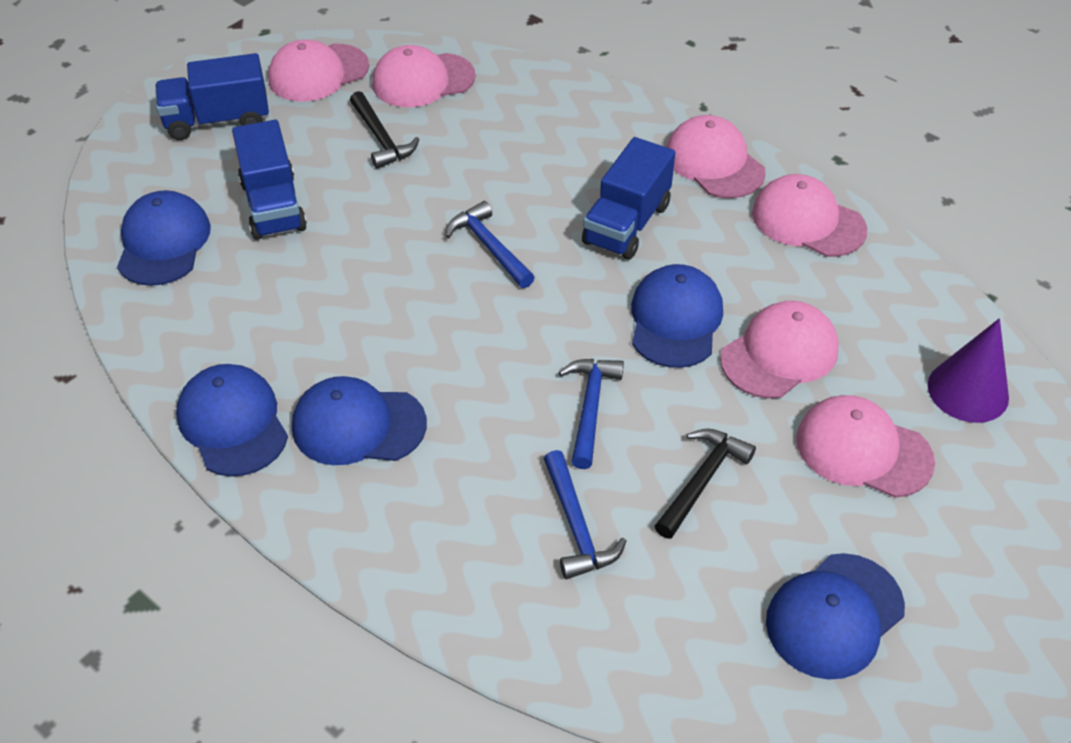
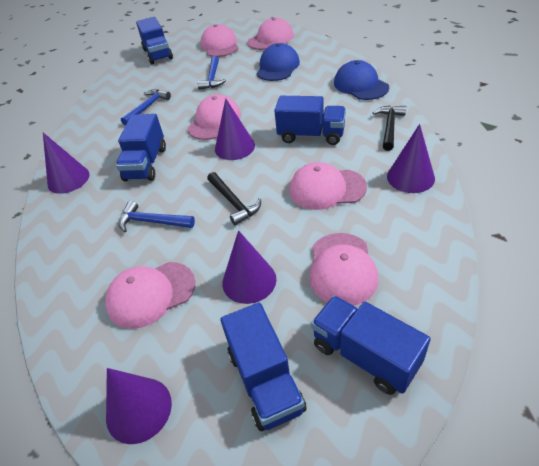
blue cap: 5 -> 2
blue truck: 3 -> 5
purple cone: 1 -> 5

